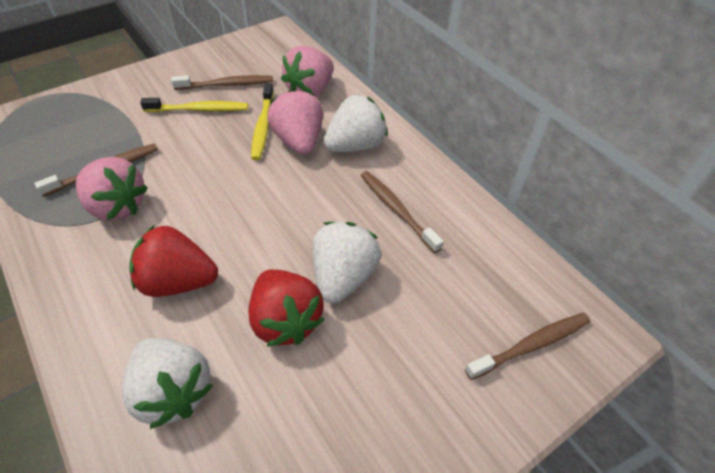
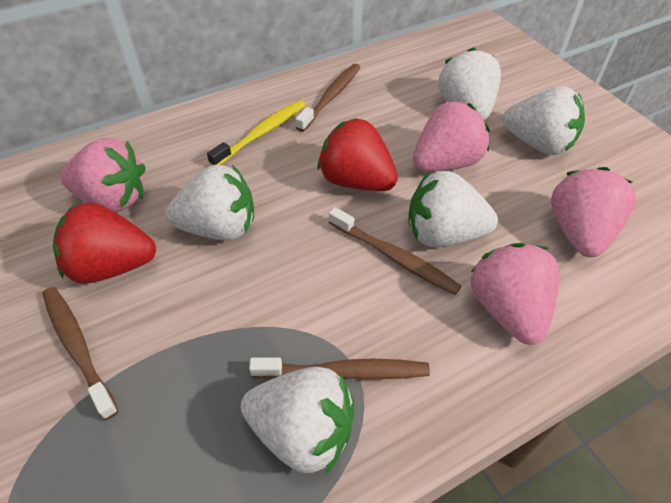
pink strawberry: 3 -> 4
white strawberry: 3 -> 5
yellow toothbrush: 2 -> 1

